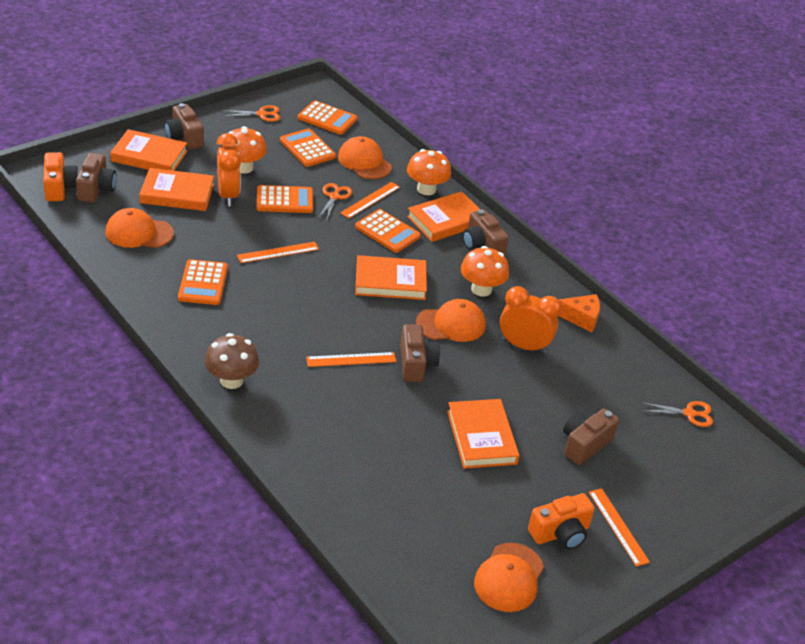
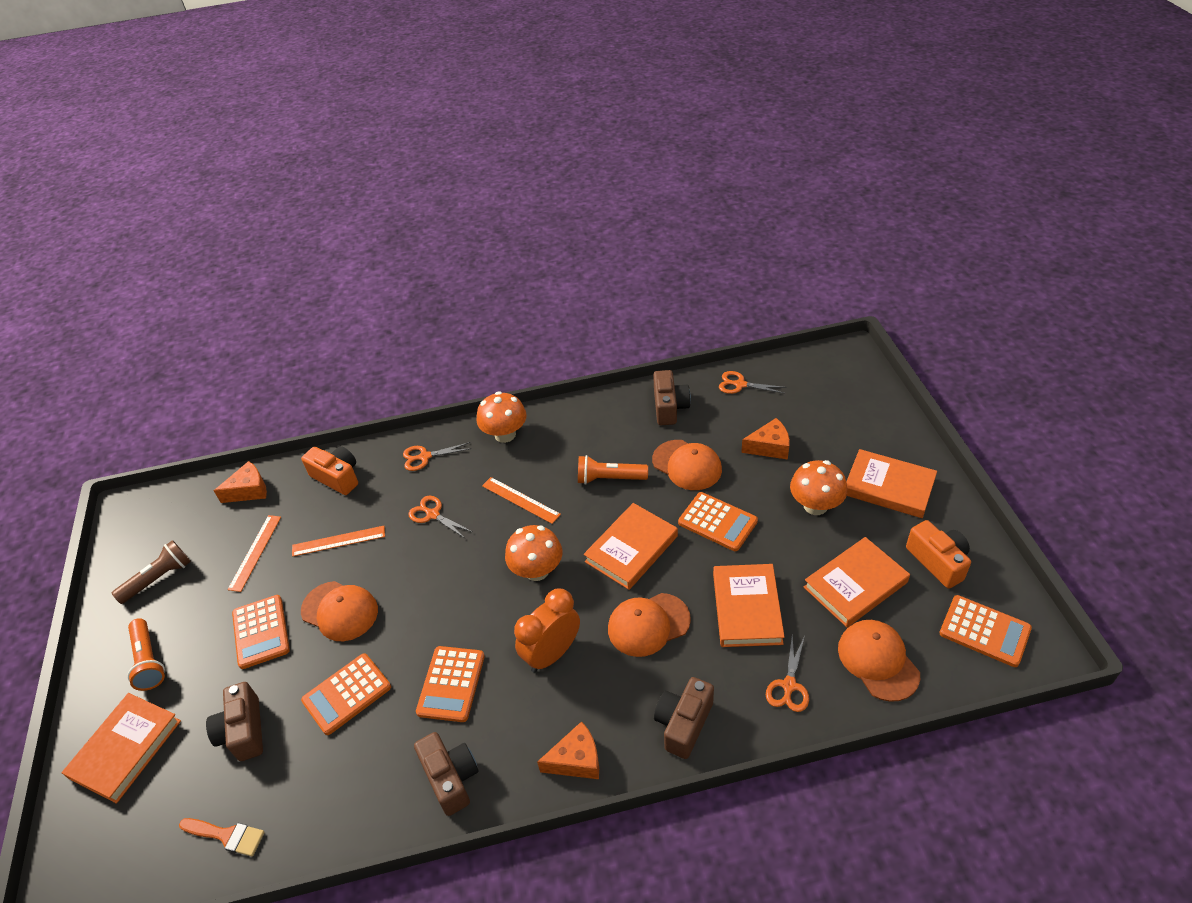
brown camera: 5 -> 4
brown flashlight: 0 -> 1
brown mushroom: 1 -> 0
orange brush: 0 -> 1
orange cheese: 1 -> 3
orange clock: 2 -> 1
orange flashlight: 0 -> 2
orange ruler: 4 -> 3
orange scissors: 3 -> 4

